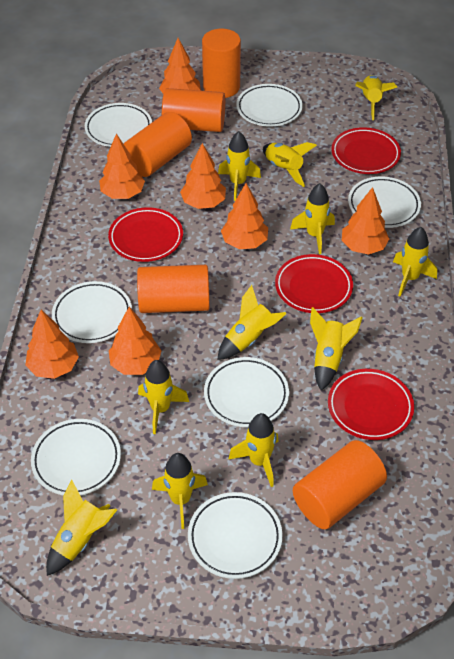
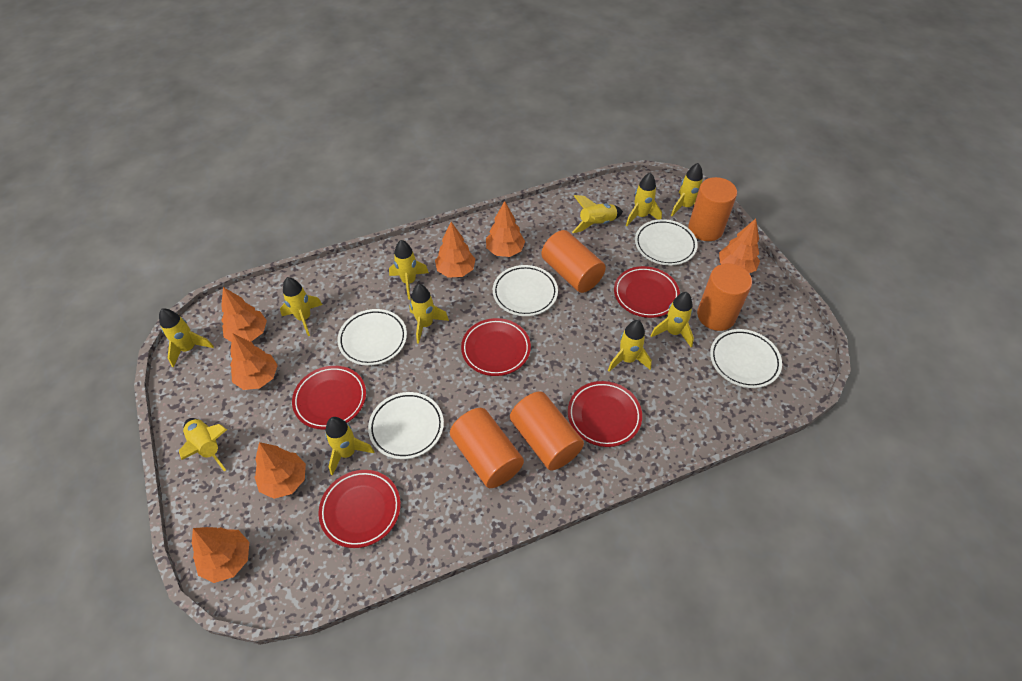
red plate: 4 -> 5
white plate: 7 -> 5

